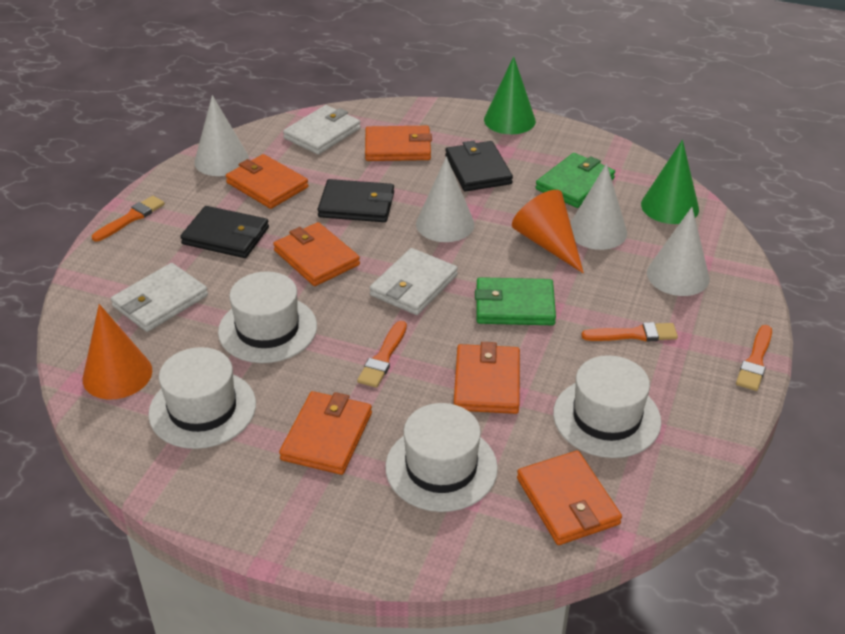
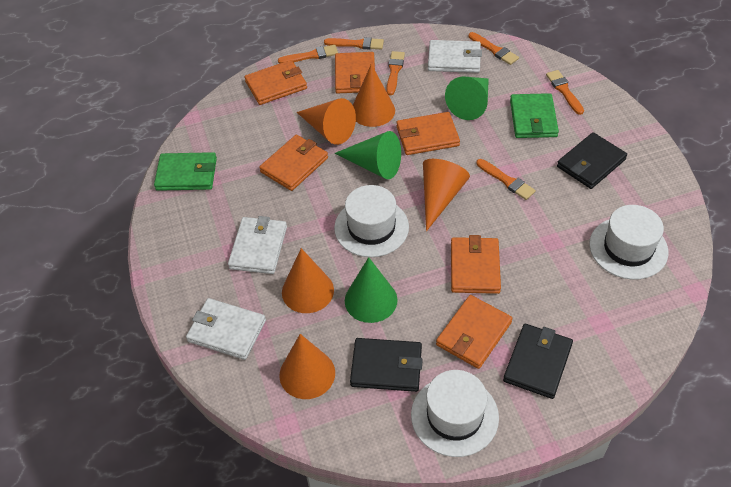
green cone: 2 -> 3
orange brush: 4 -> 6
orange cone: 2 -> 5
white cone: 4 -> 0
white hat: 4 -> 3

